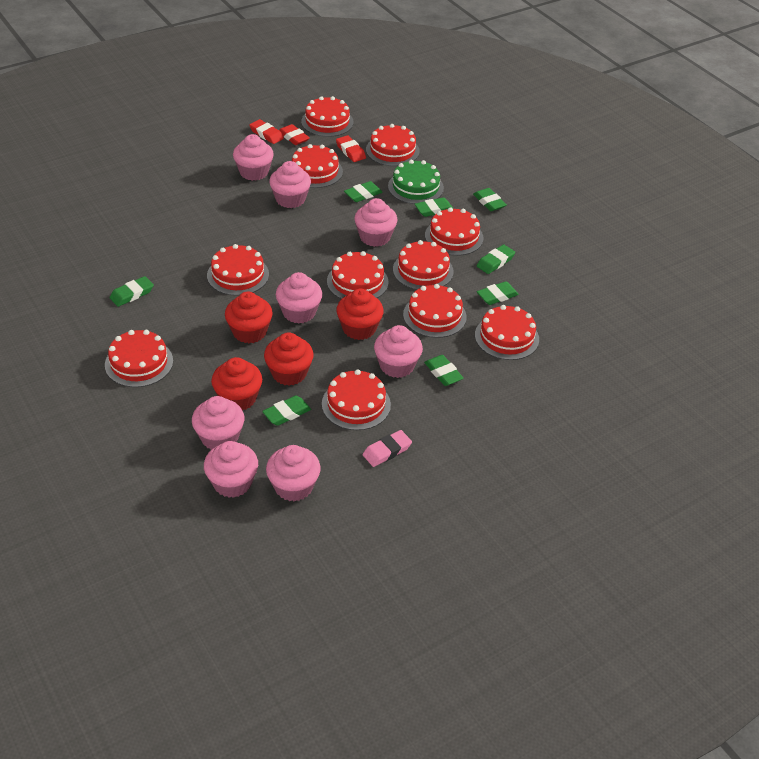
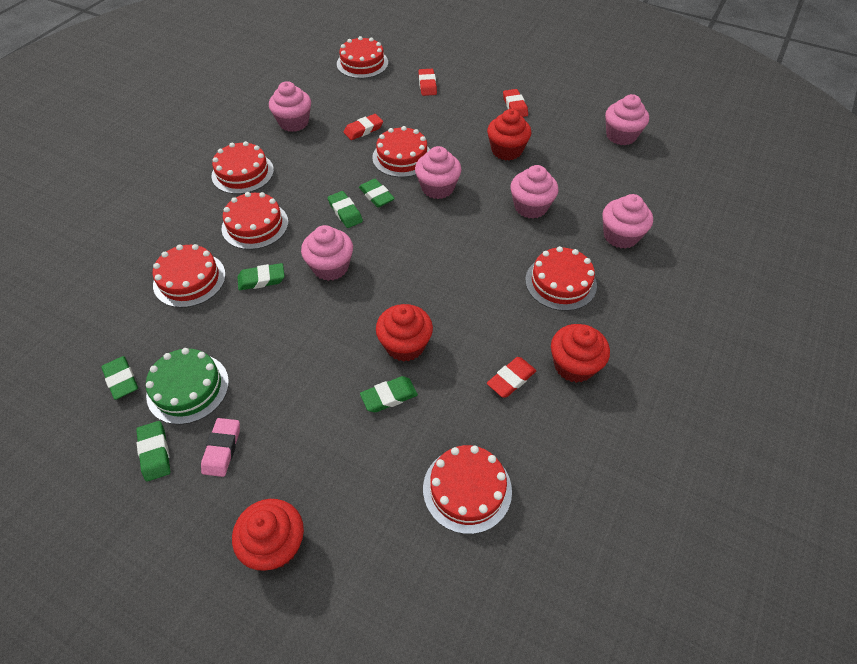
green eraser: 8 -> 6
pink cupcake: 8 -> 6
red cake: 11 -> 7
red eraser: 3 -> 4

